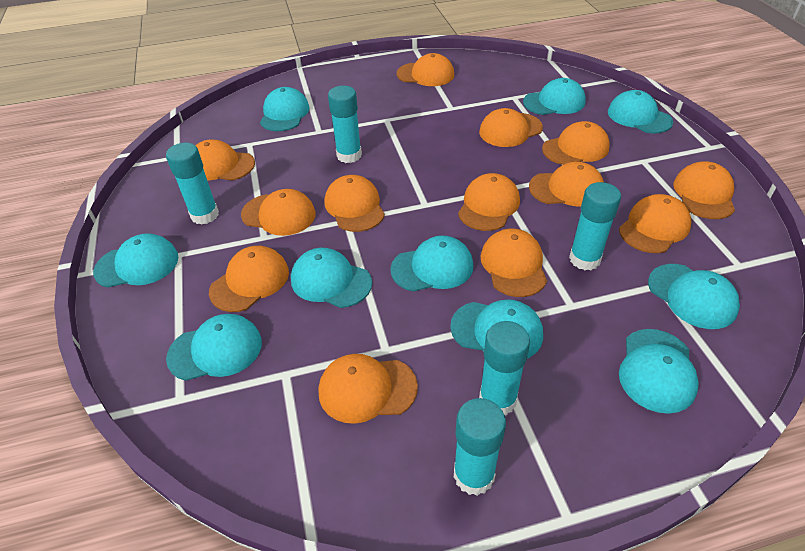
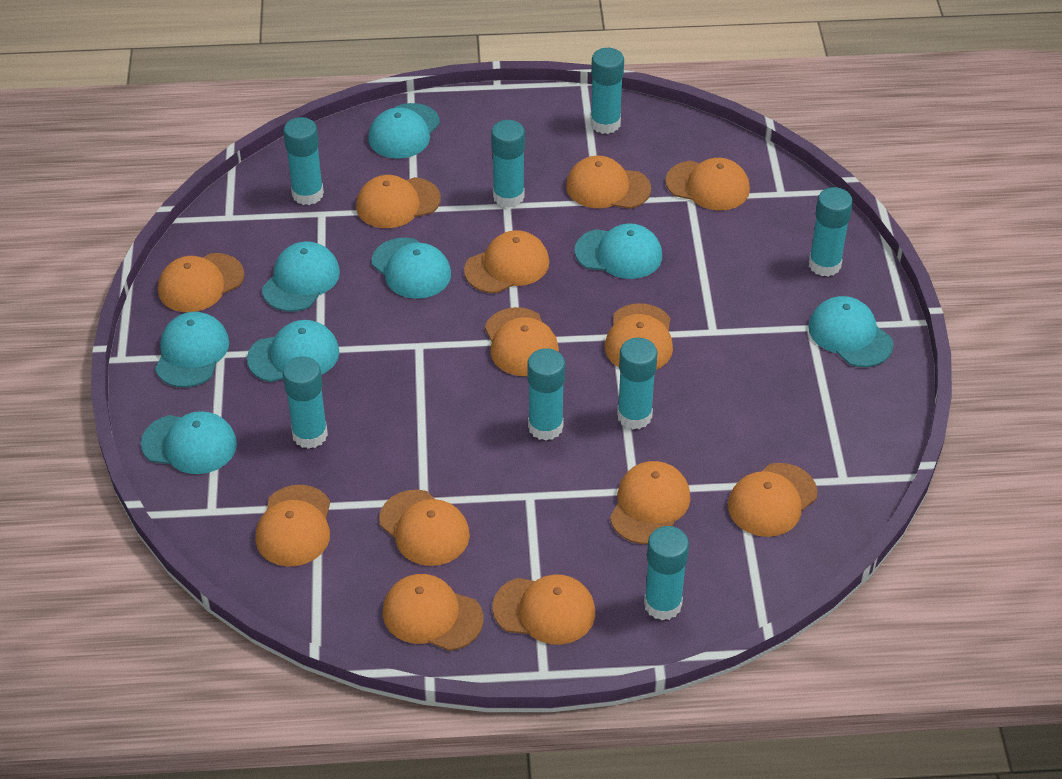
turquoise cap: 10 -> 8
turquoise glue stick: 5 -> 8

